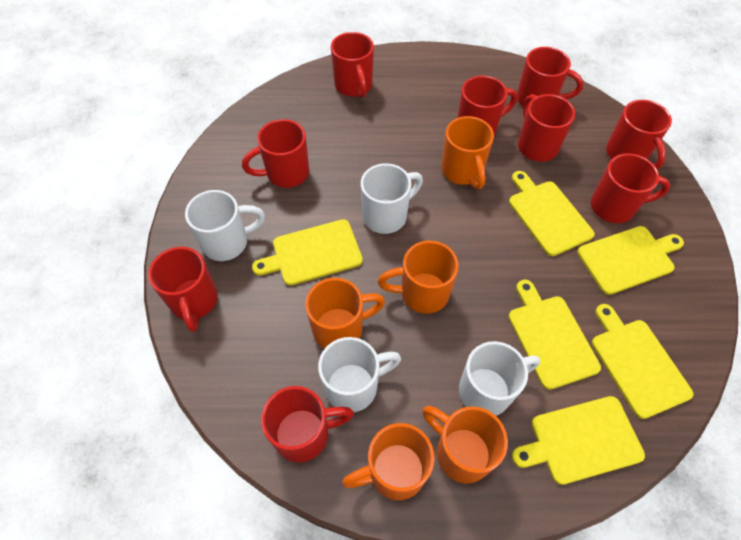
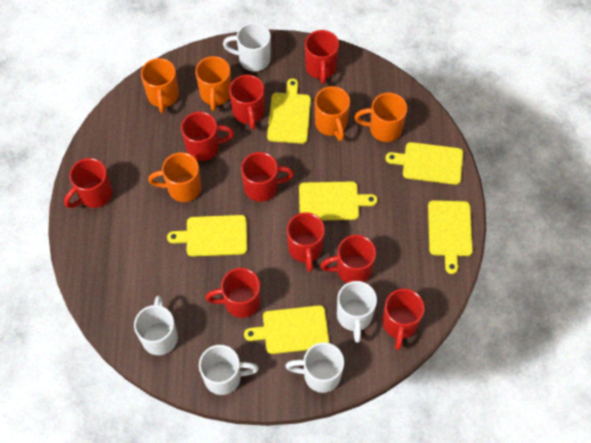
white mug: 4 -> 5

